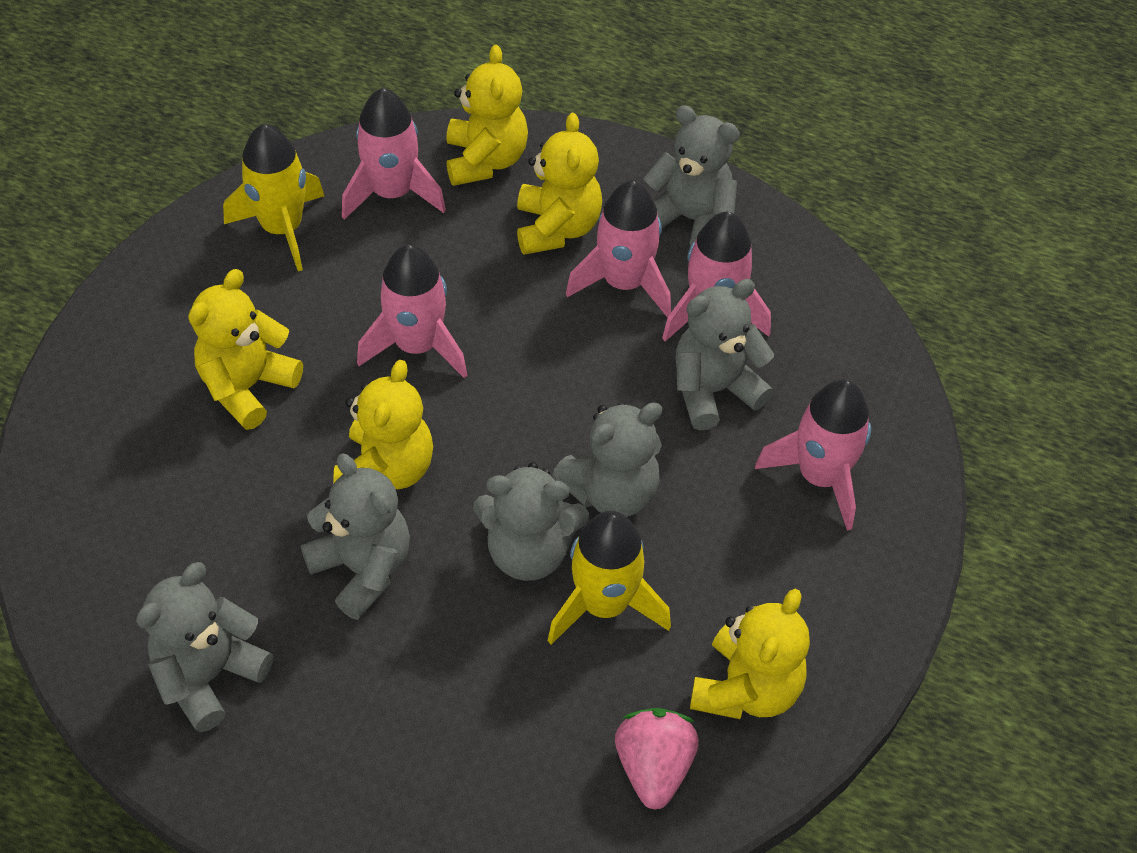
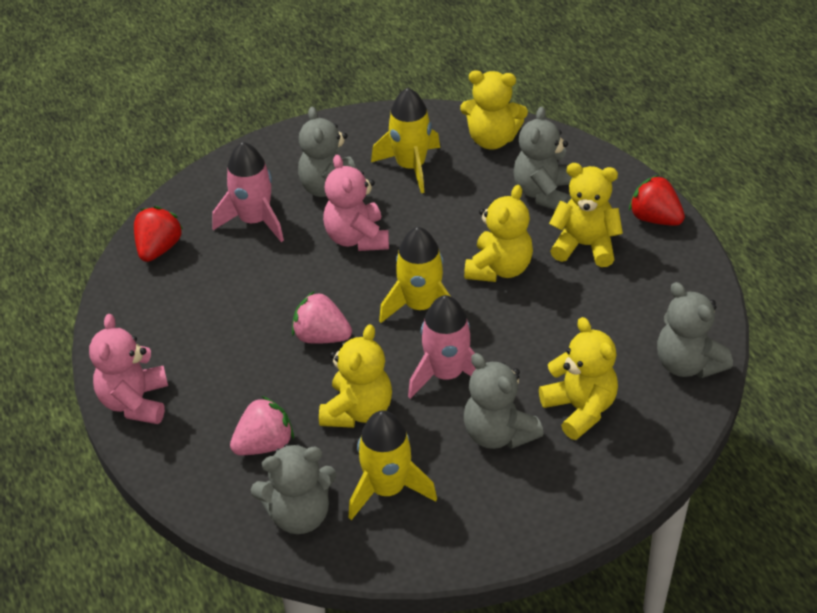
grey teddy bear: 6 -> 5
pink rocket: 5 -> 2
pink strawberry: 1 -> 2
pink teddy bear: 0 -> 2
red strawberry: 0 -> 2
yellow rocket: 2 -> 3

